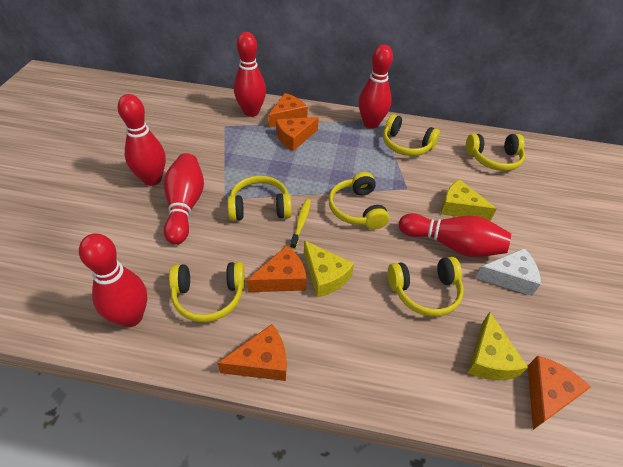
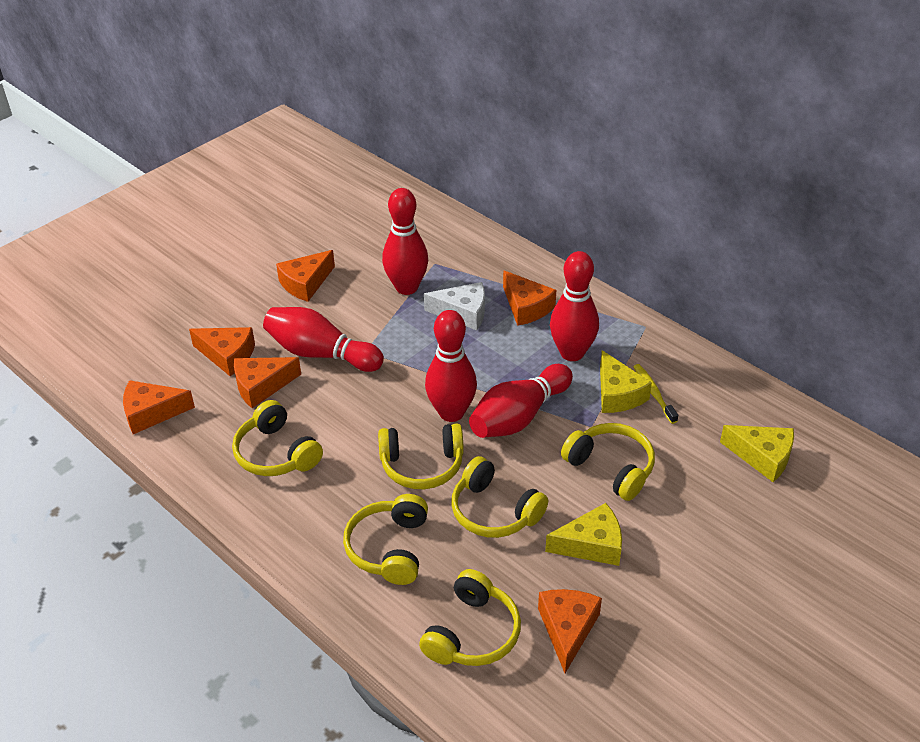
orange cheese: 5 -> 6
red bowling pin: 6 -> 5

